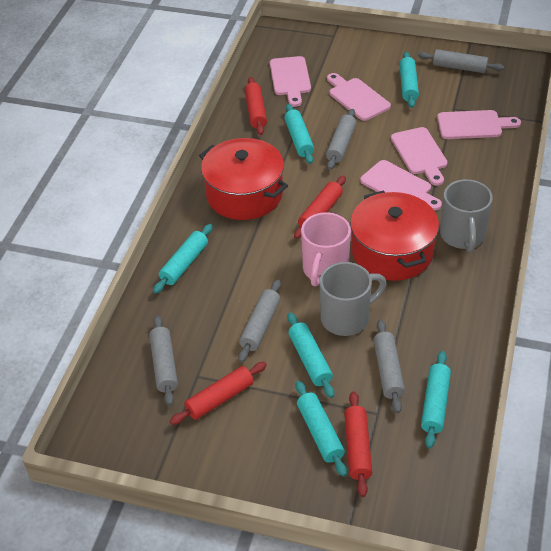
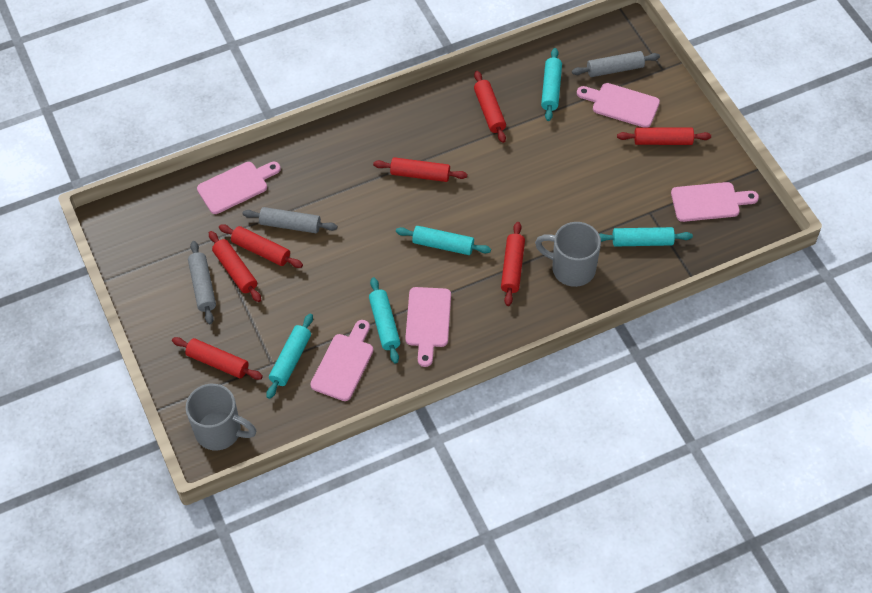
grey rolling pin: 5 -> 3
pink mug: 1 -> 0
red pot: 2 -> 0
red rolling pin: 4 -> 7
turquoise rolling pin: 6 -> 5

